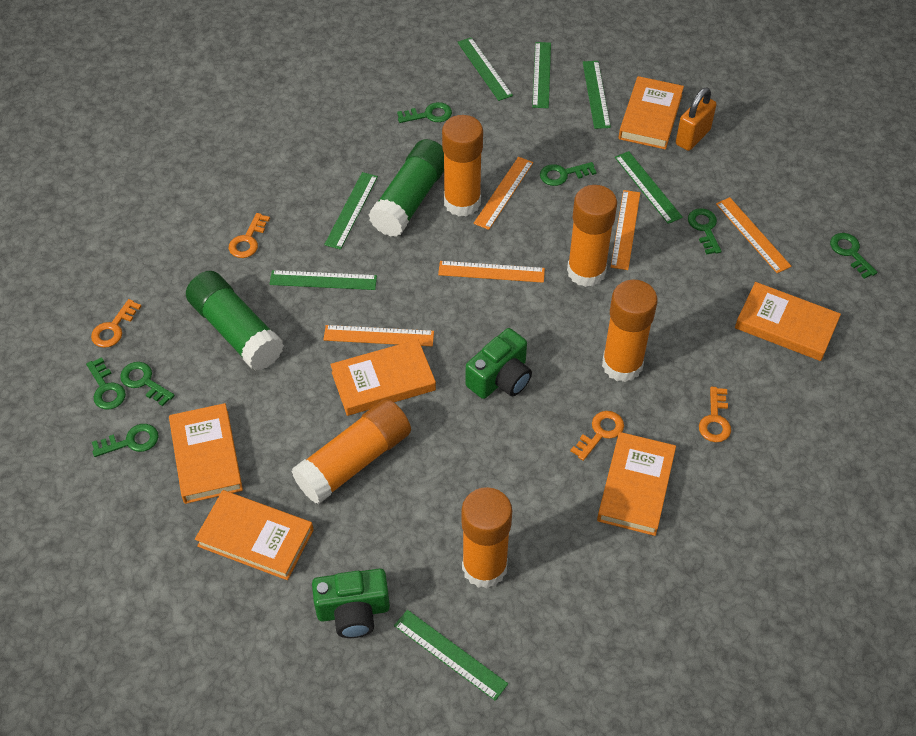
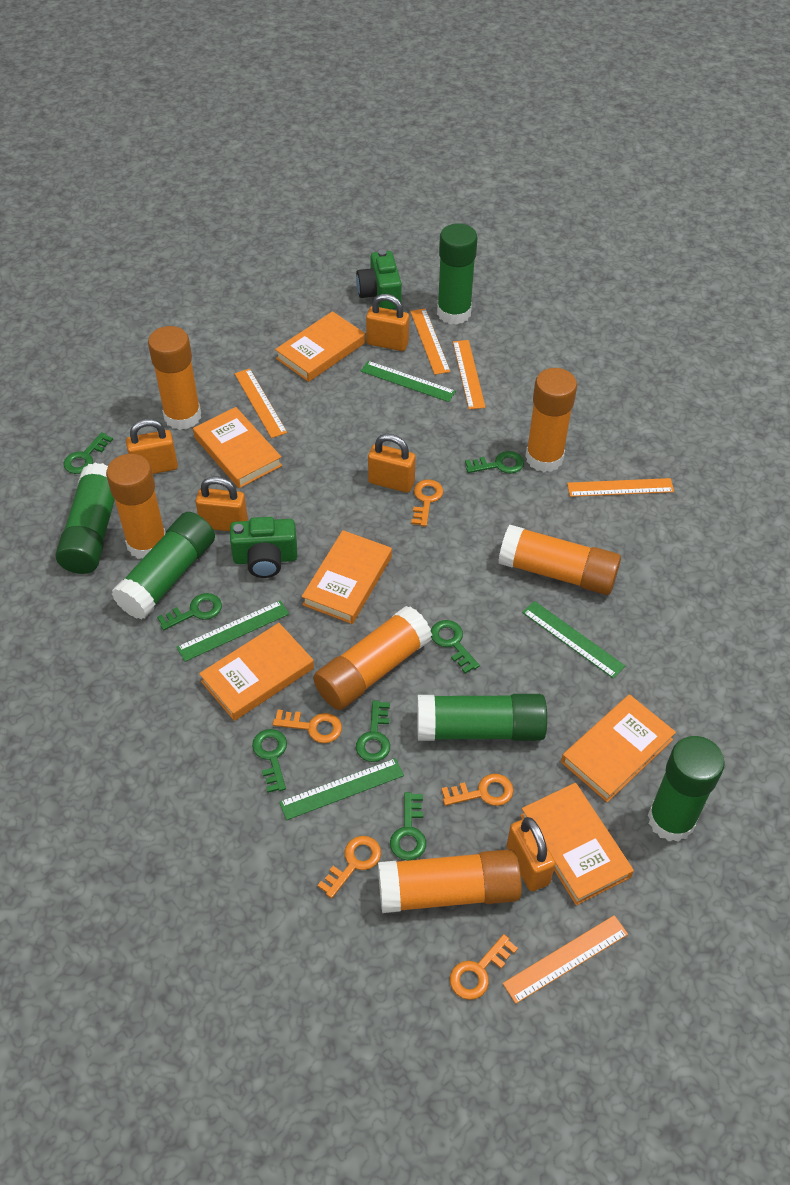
green glue stick: 2 -> 5
green ruler: 7 -> 4
orange glue stick: 5 -> 6
orange key: 4 -> 5
orange padlock: 1 -> 5

